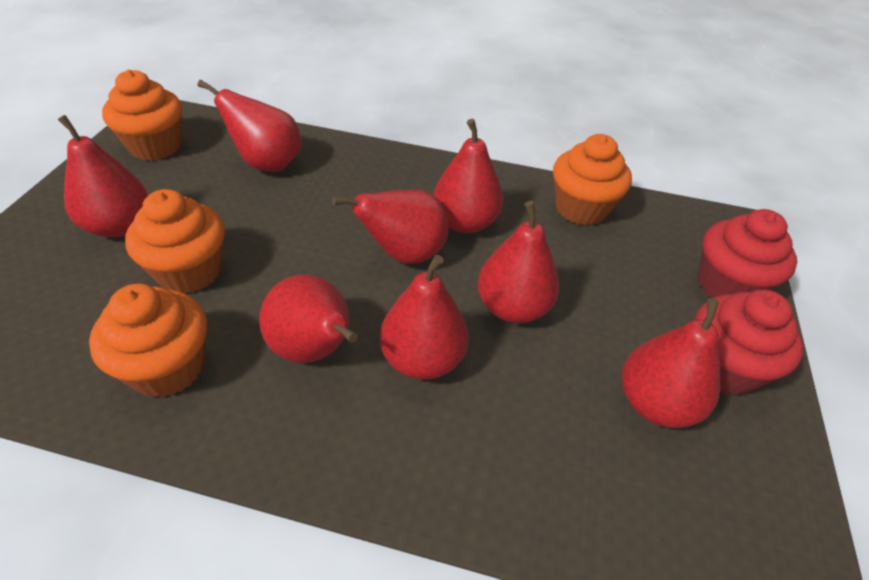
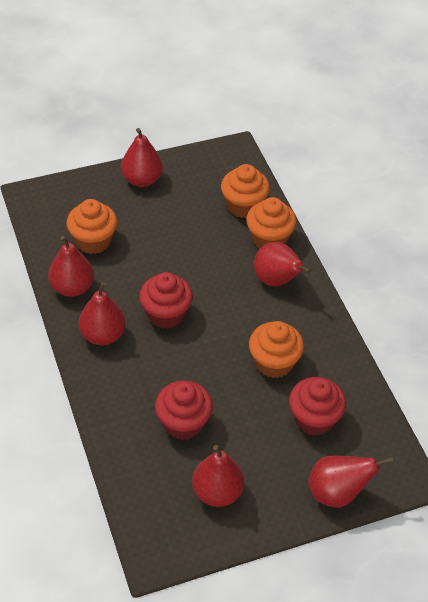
red cupcake: 2 -> 3
red pear: 8 -> 6

